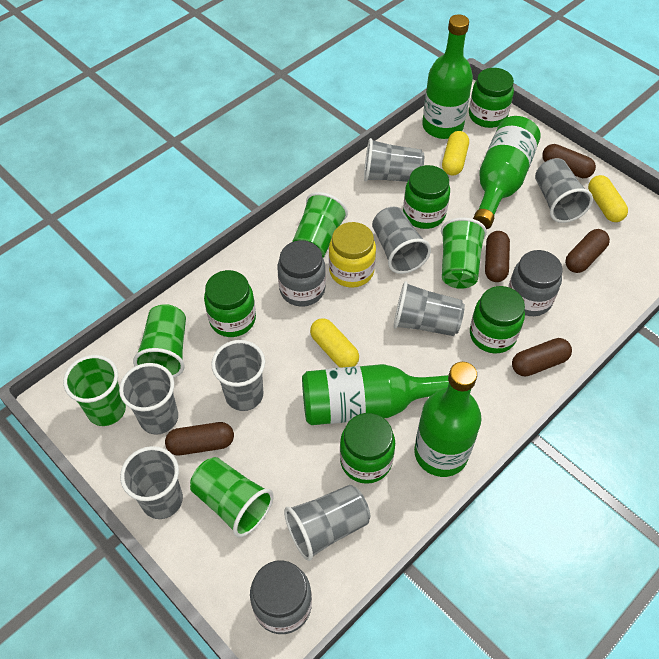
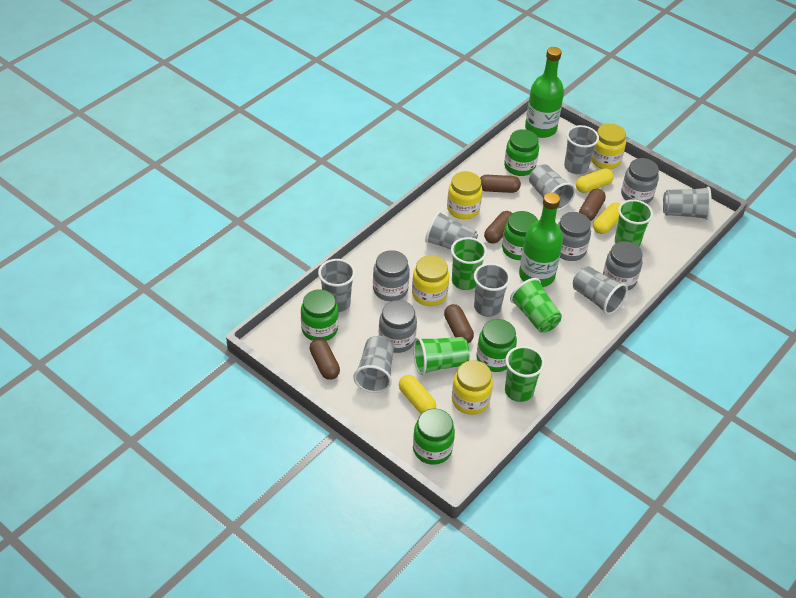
green bottle: 4 -> 2
grey jar: 3 -> 5
yellow jar: 1 -> 4

